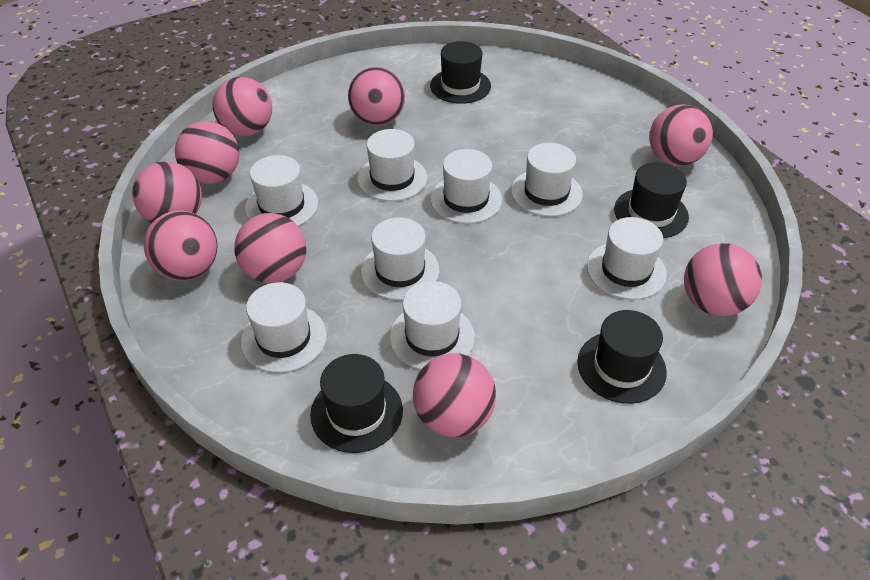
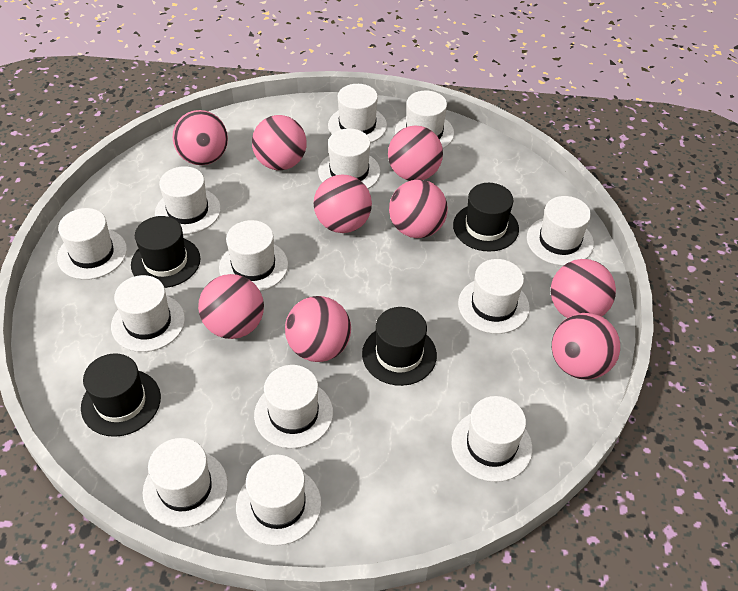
white hat: 8 -> 13

